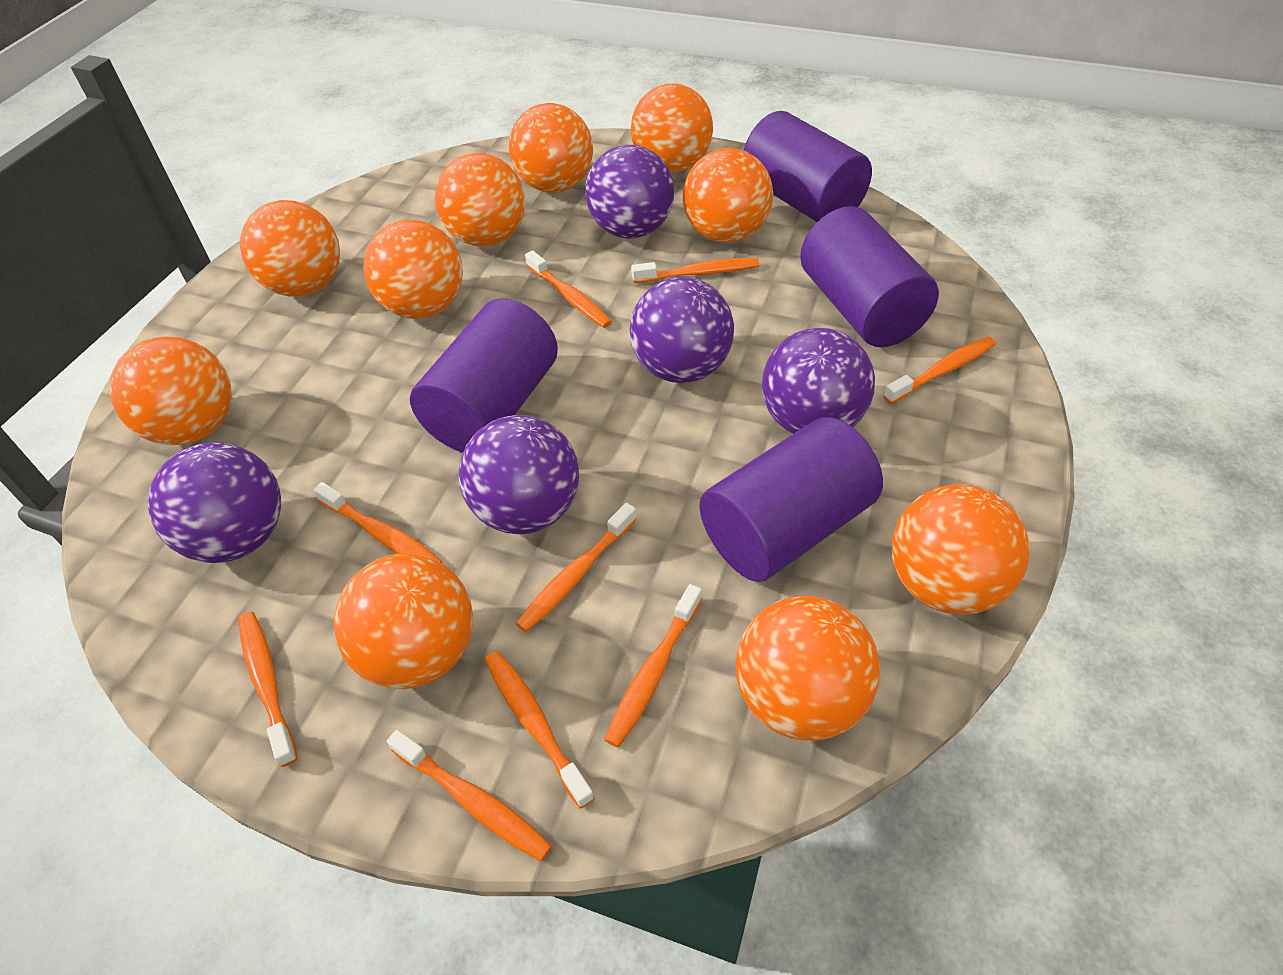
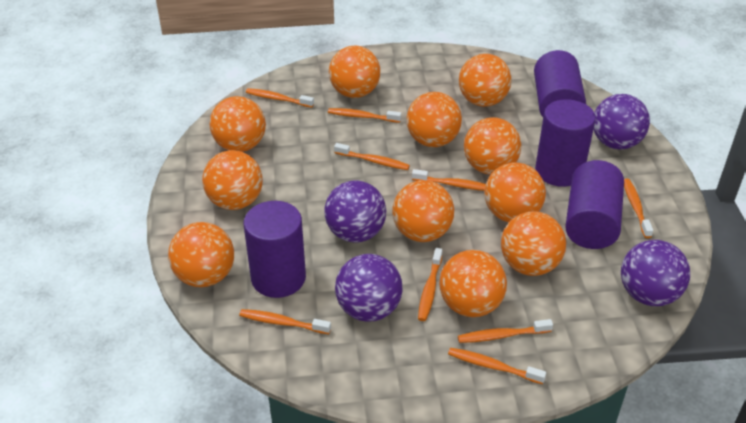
orange ball: 10 -> 11
purple ball: 5 -> 4

